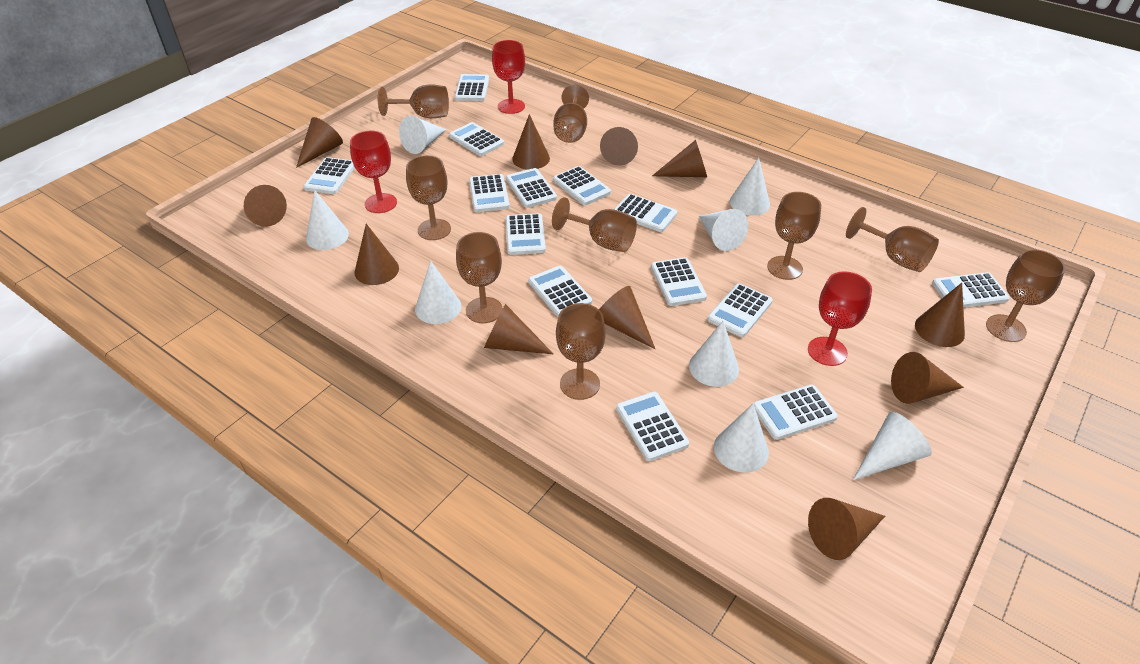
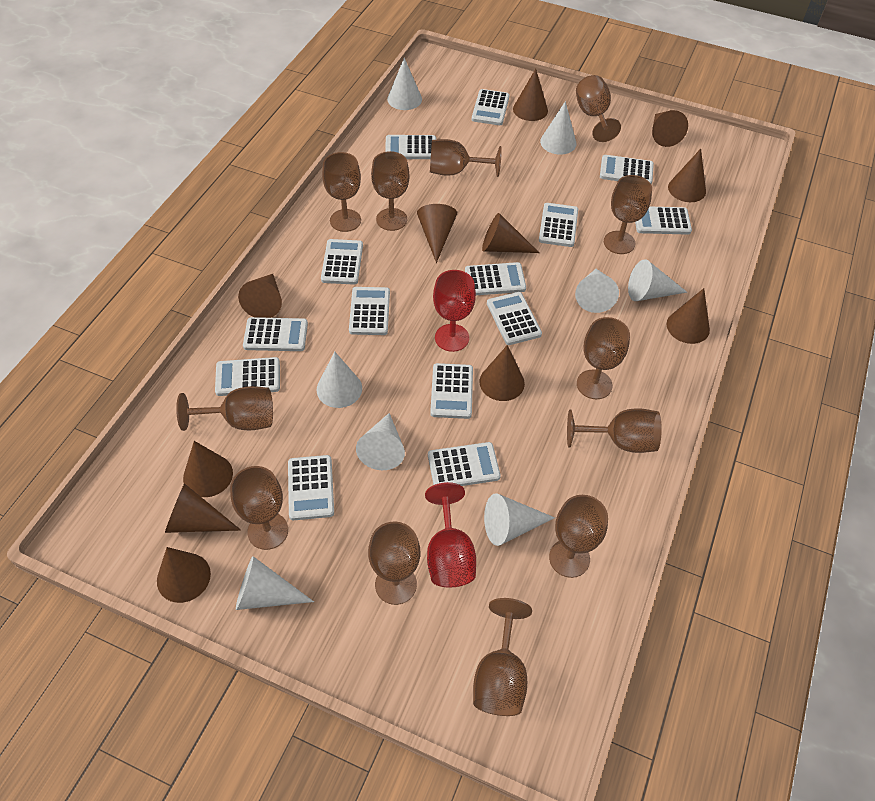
brown goblet: 9 -> 12
red goblet: 3 -> 2

